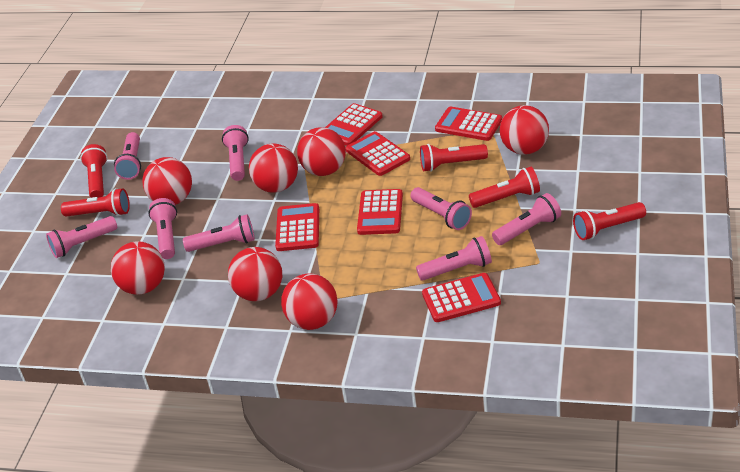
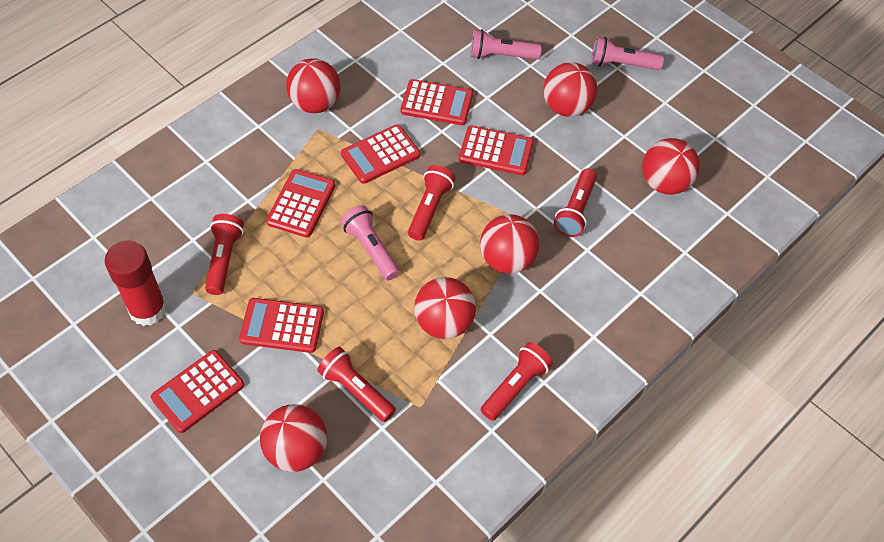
pink flashlight: 8 -> 3
red ball: 7 -> 6
red glue stick: 0 -> 1

